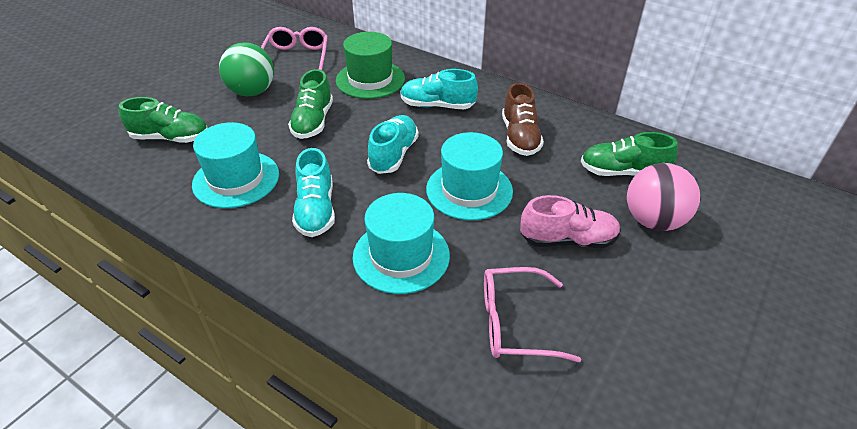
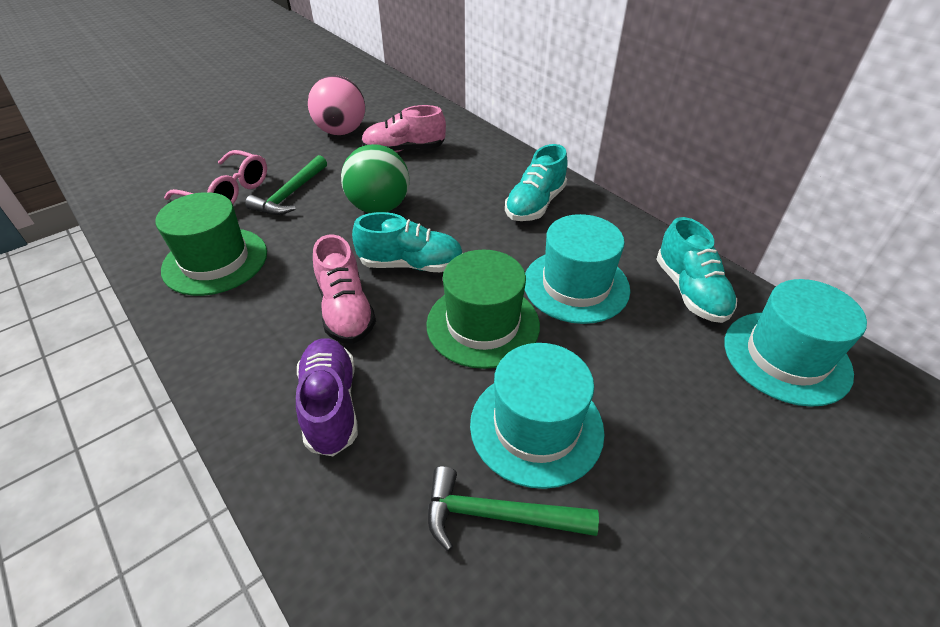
brown shoe: 1 -> 0
green hammer: 0 -> 2
green hat: 1 -> 2
green shoe: 3 -> 0
pink glasses: 2 -> 1
pink shoe: 1 -> 2
purple shoe: 0 -> 1

